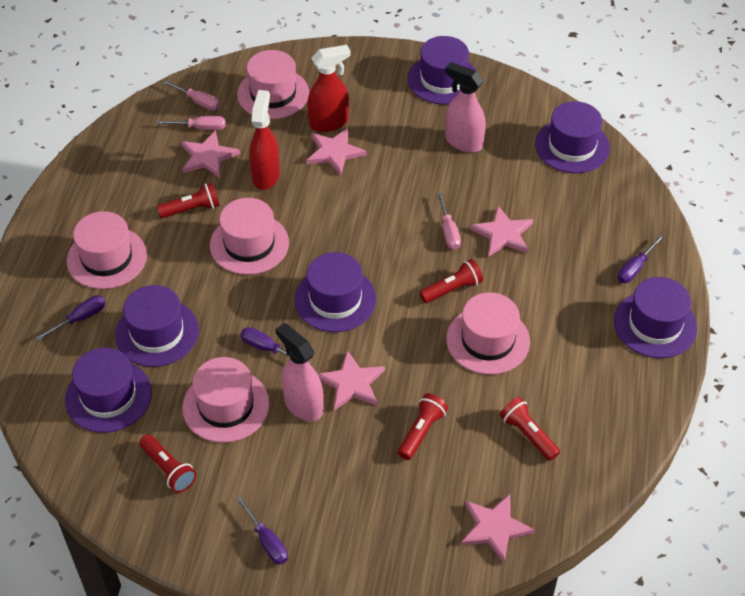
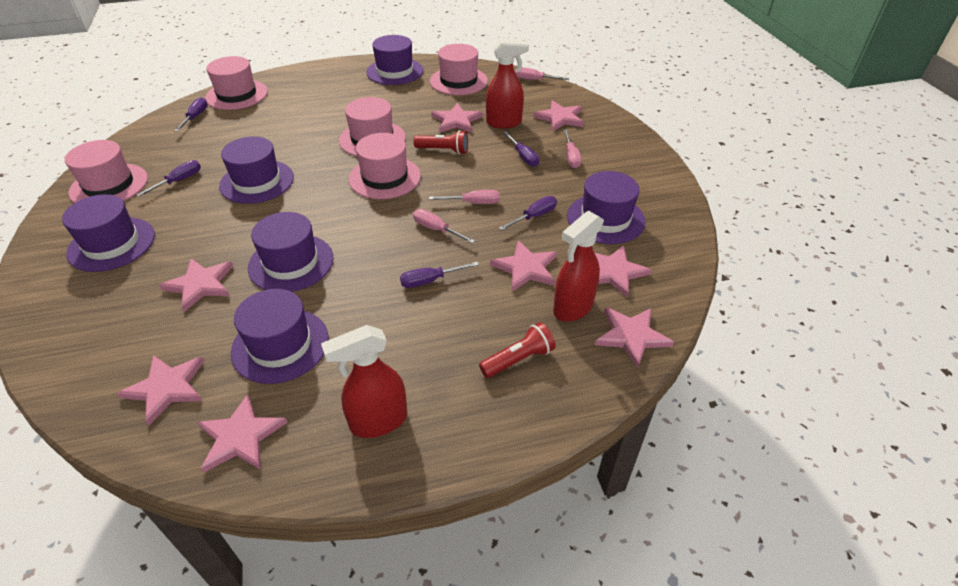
pink screwdriver: 3 -> 4
pink spray bottle: 2 -> 0
pink star: 5 -> 8
purple screwdriver: 4 -> 5
red flashlight: 5 -> 2
red spray bottle: 2 -> 3

